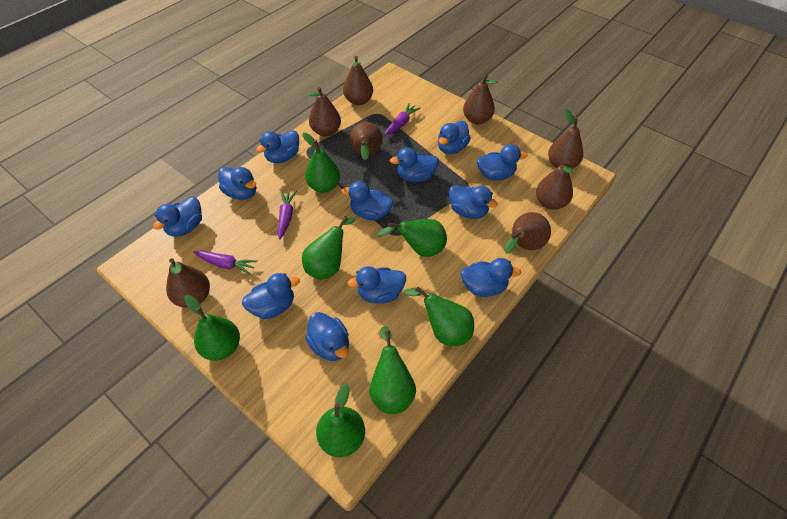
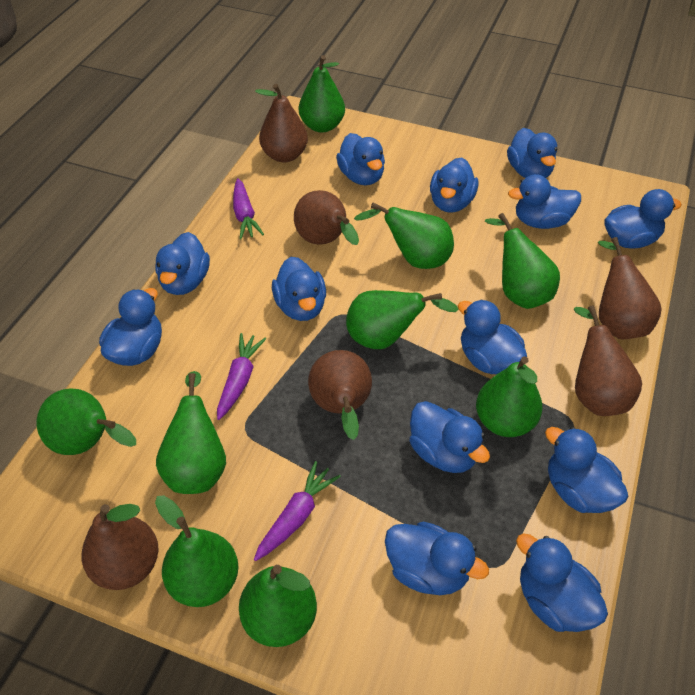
blue duck: 12 -> 13
brown pear: 8 -> 6
green pear: 7 -> 9

